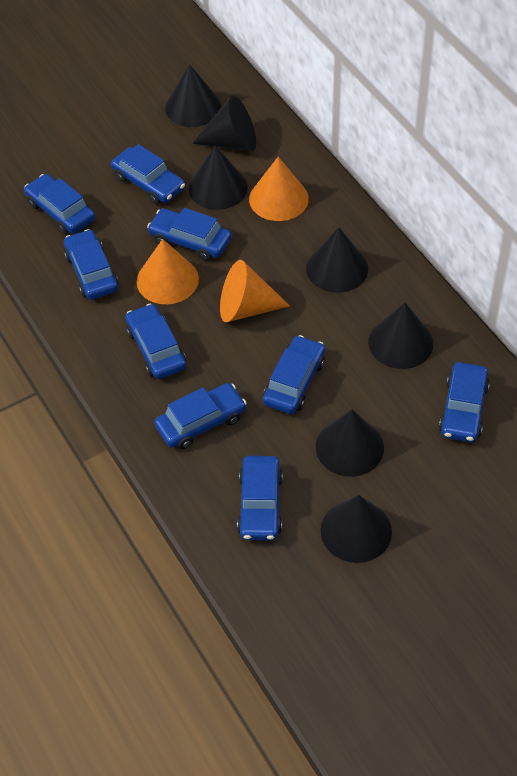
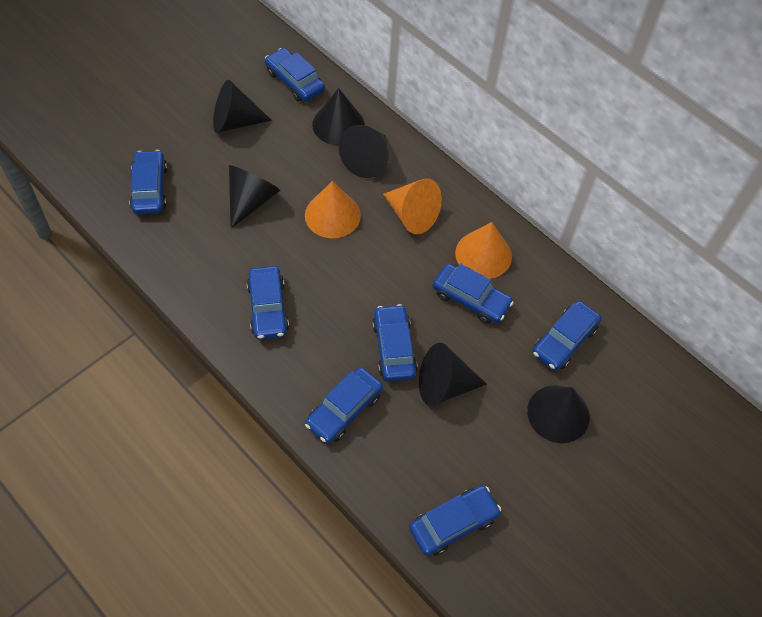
black cone: 7 -> 6
blue car: 9 -> 8

